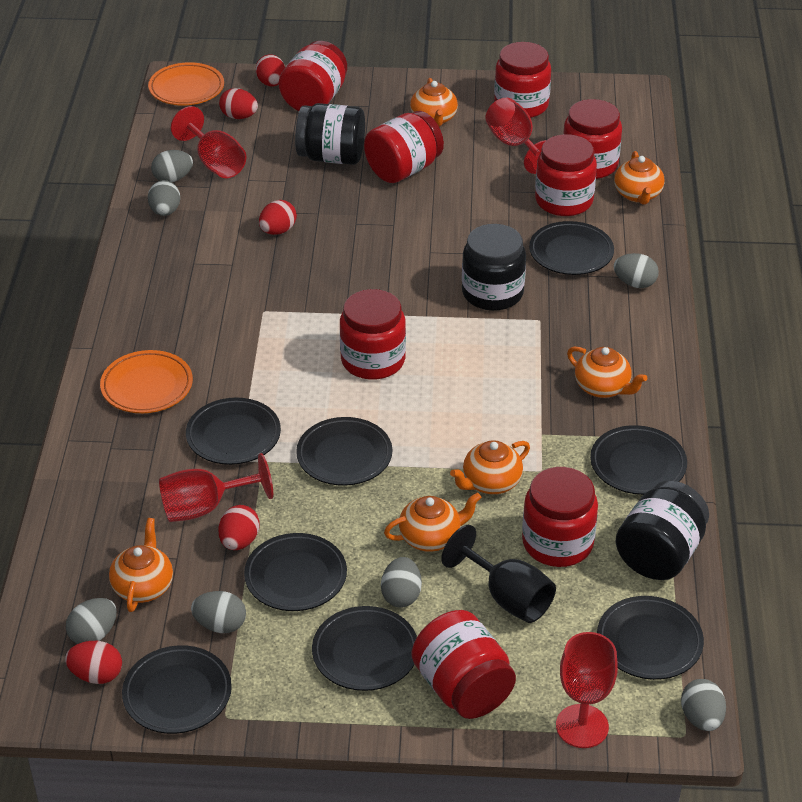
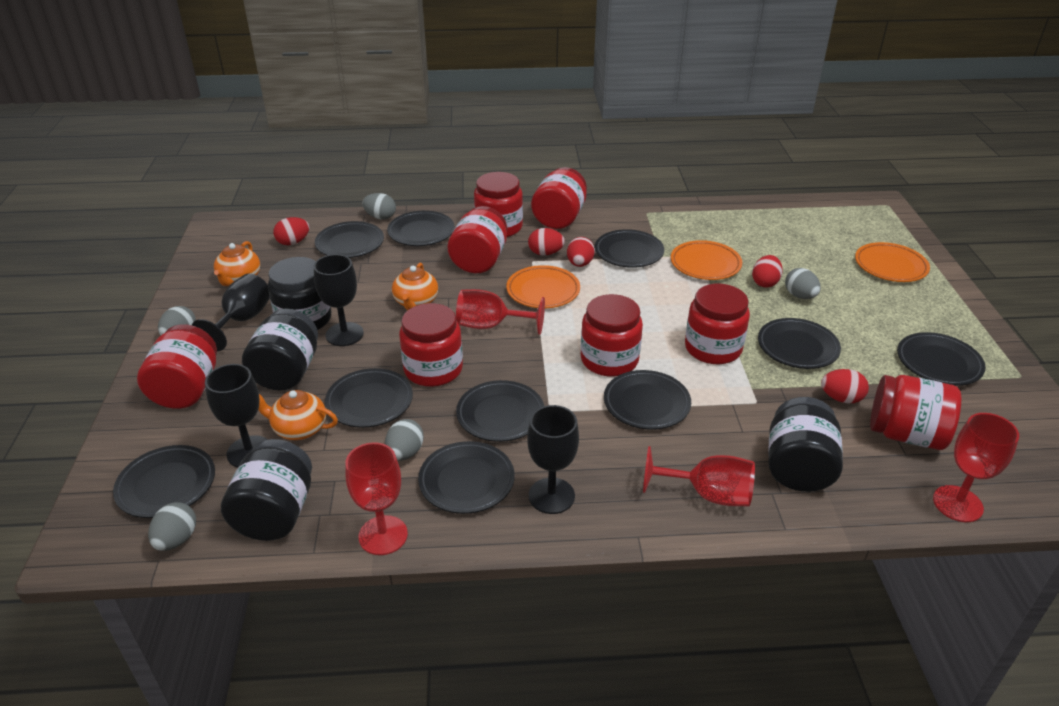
black goblet: 1 -> 4
black jar: 3 -> 4
black plate: 8 -> 10
grey egg: 7 -> 5
orange plate: 2 -> 3
orange teapot: 6 -> 3

